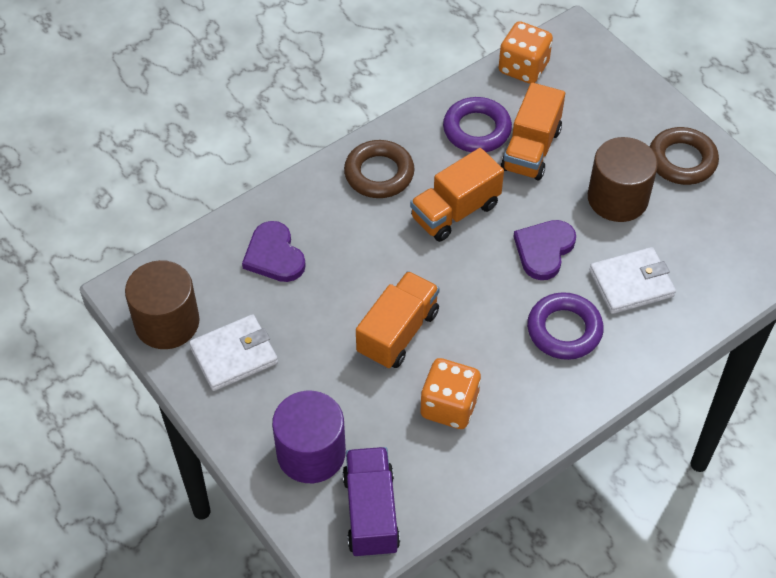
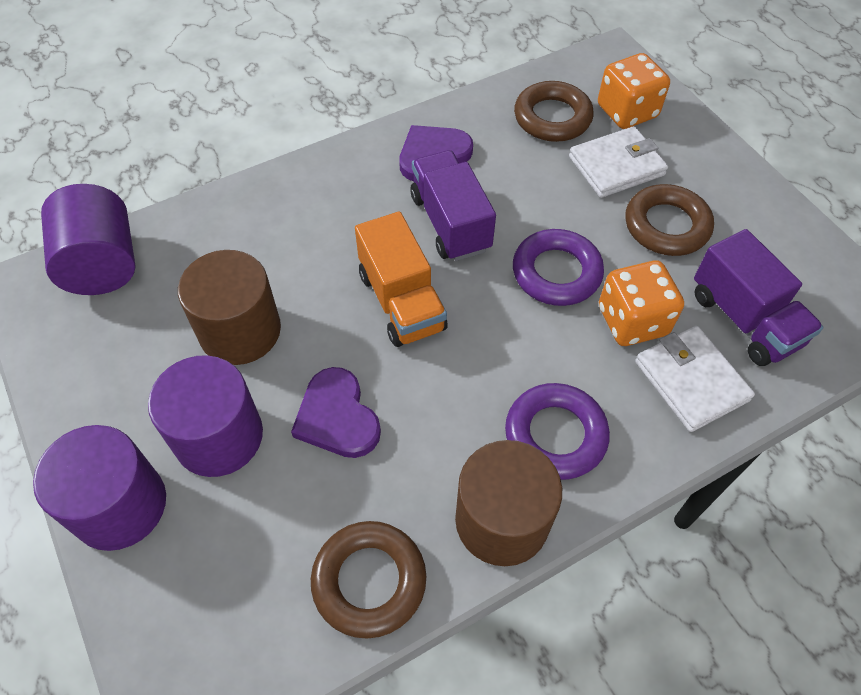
brown ring: 2 -> 3
orange truck: 3 -> 1
purple cylinder: 1 -> 3
purple truck: 1 -> 2

